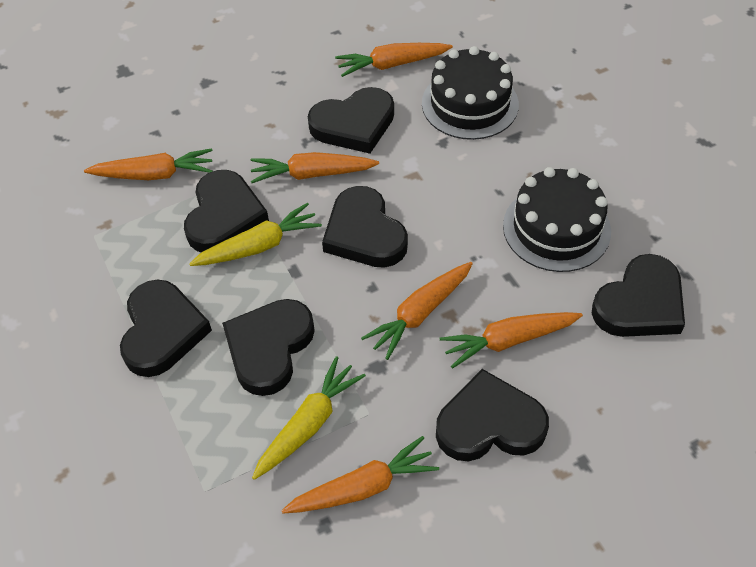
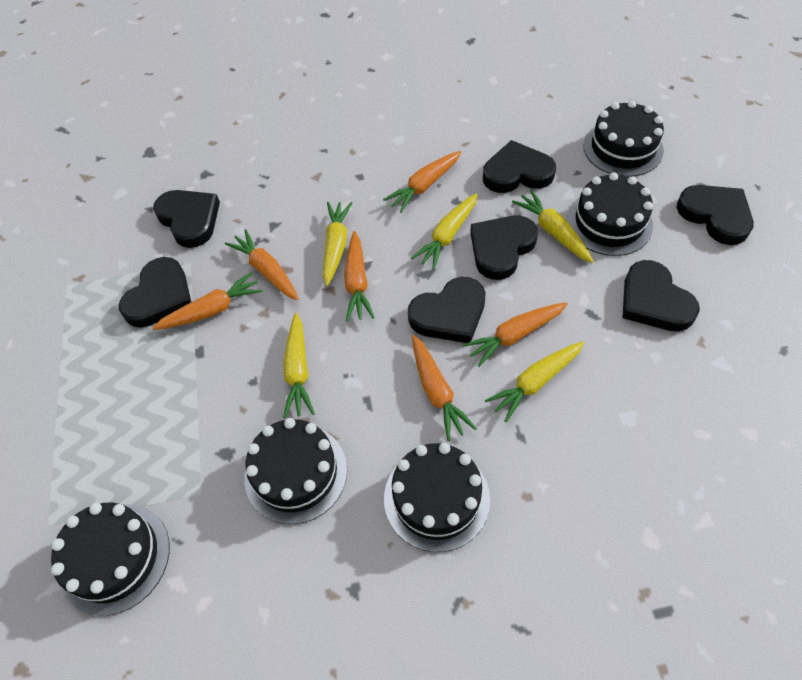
black cake: 2 -> 5
yellow carrot: 2 -> 5

